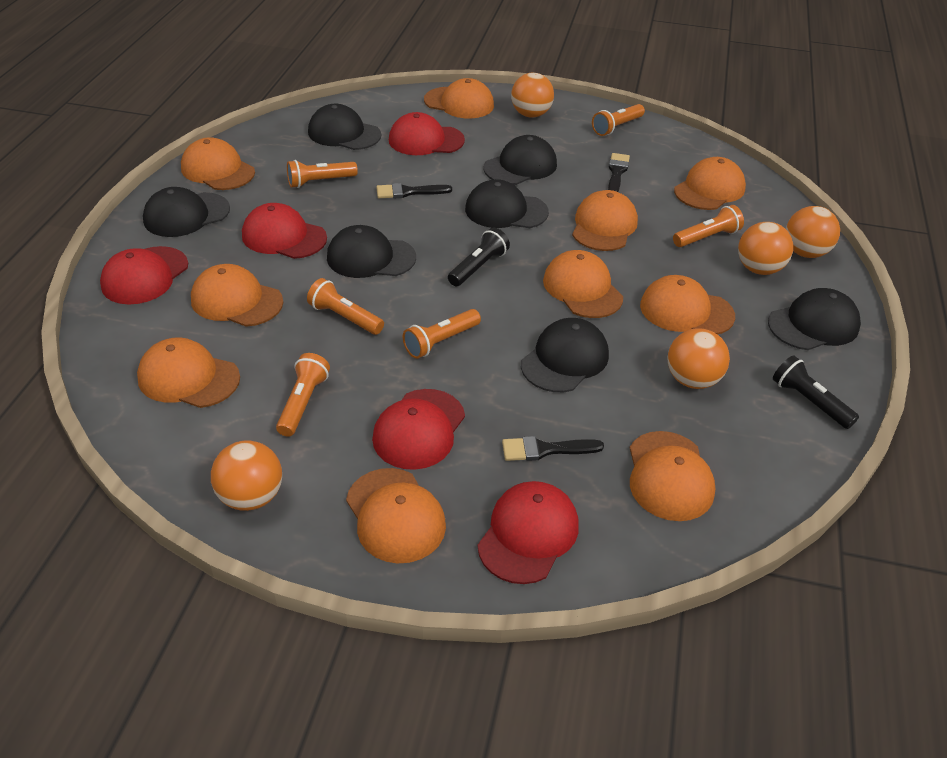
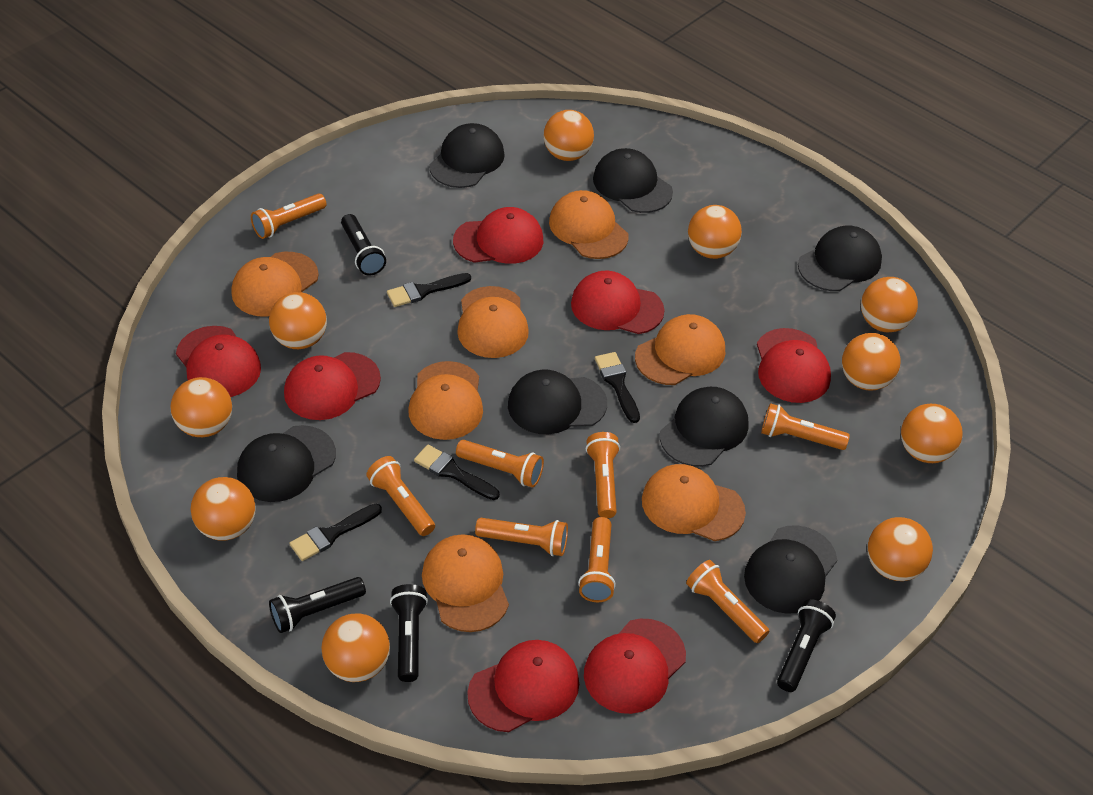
black brush: 3 -> 4
black flashlight: 2 -> 4
orange ball: 5 -> 10
orange cap: 10 -> 7
orange flashlight: 6 -> 8
red cap: 5 -> 7

